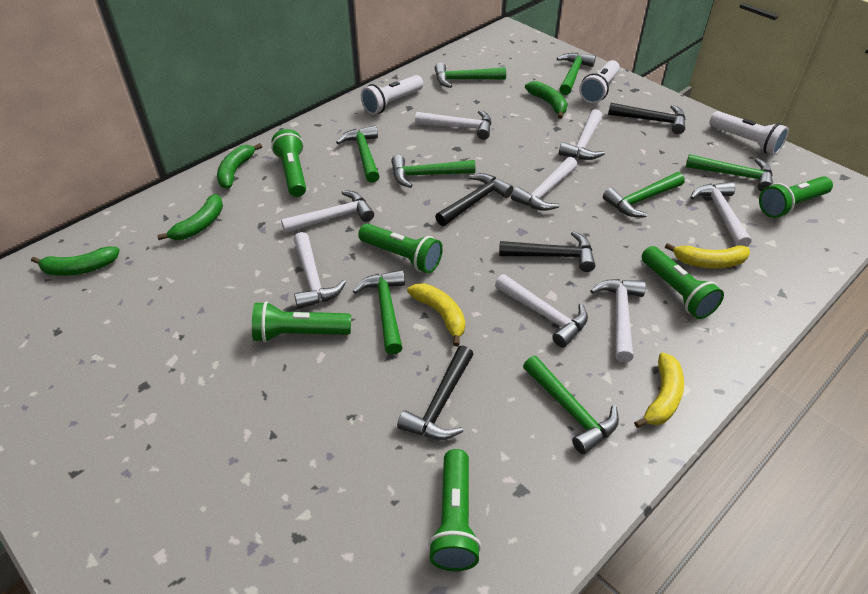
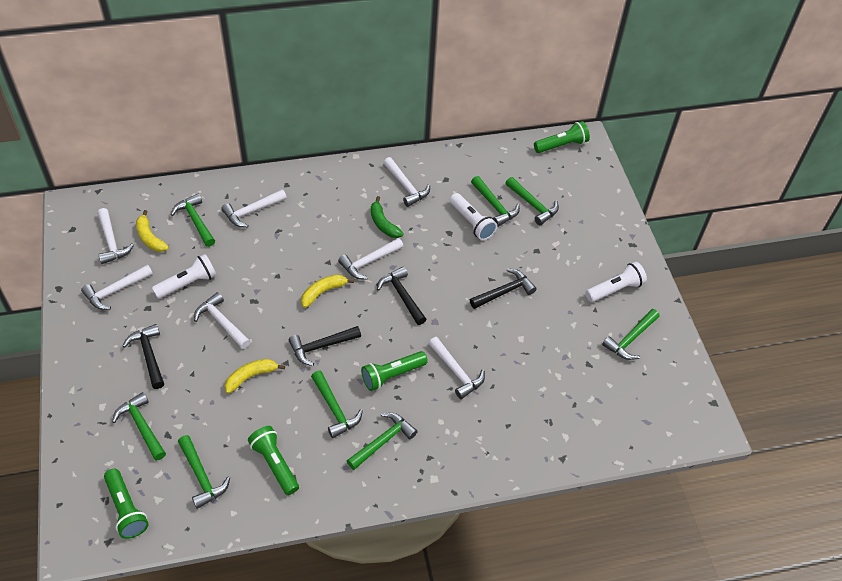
green banana: 4 -> 1
green flashlight: 6 -> 4
white hammer: 8 -> 7

